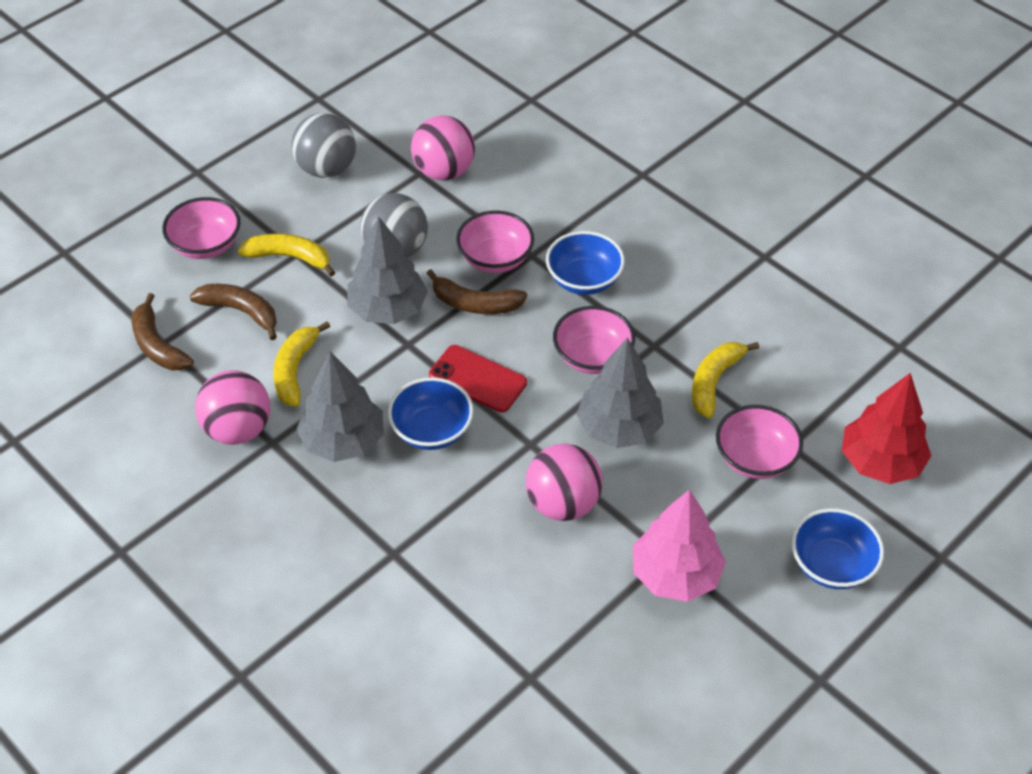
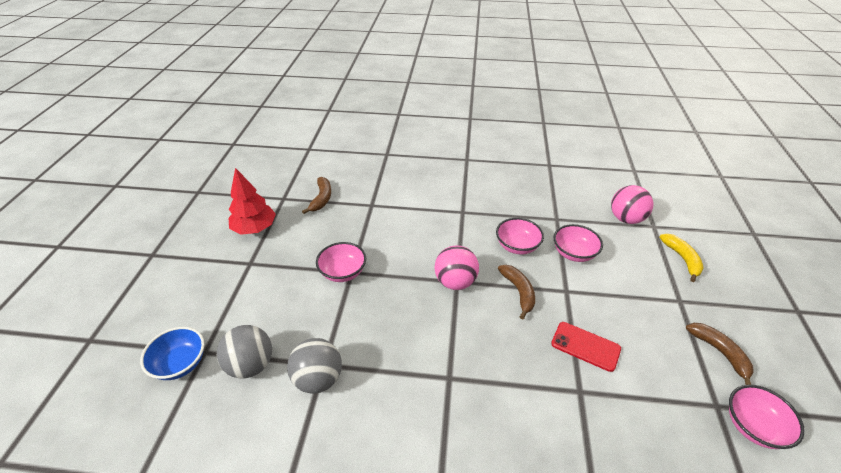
blue bowl: 3 -> 1
grey tree: 3 -> 0
pink ball: 3 -> 2
pink tree: 1 -> 0
yellow banana: 3 -> 1

